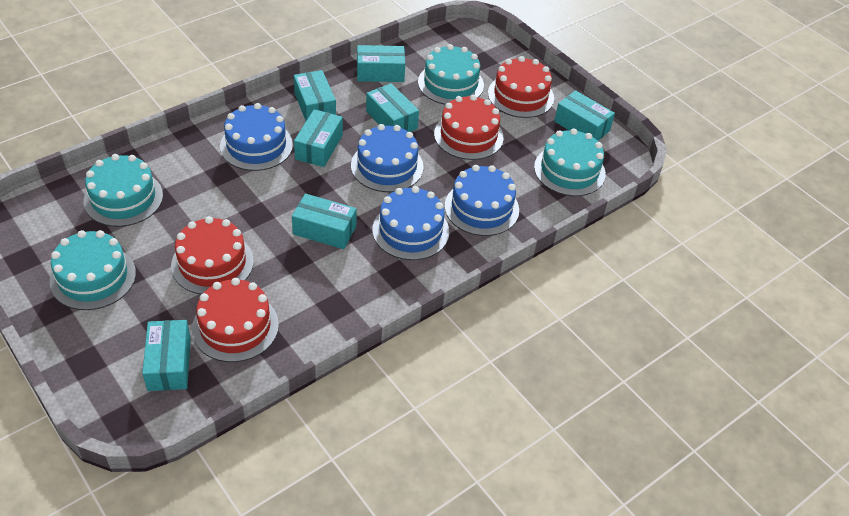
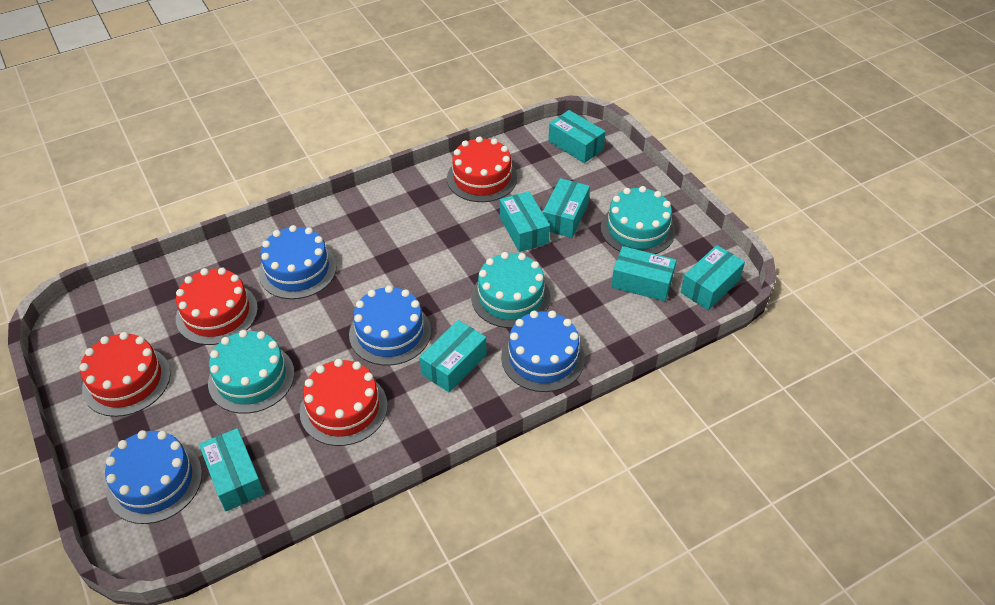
turquoise cake: 4 -> 3

